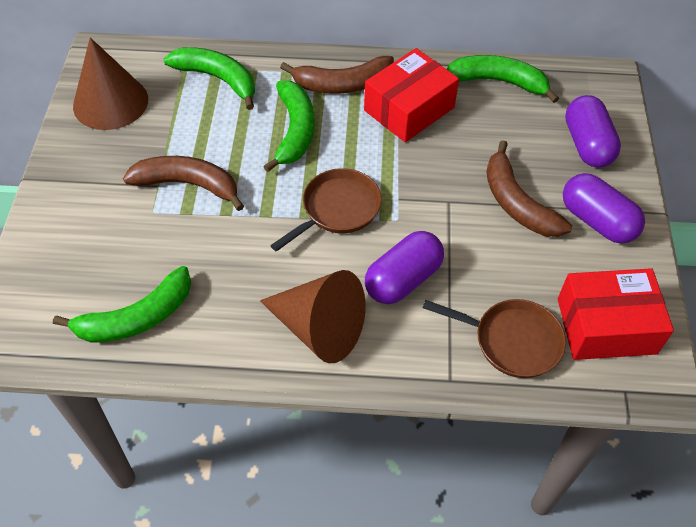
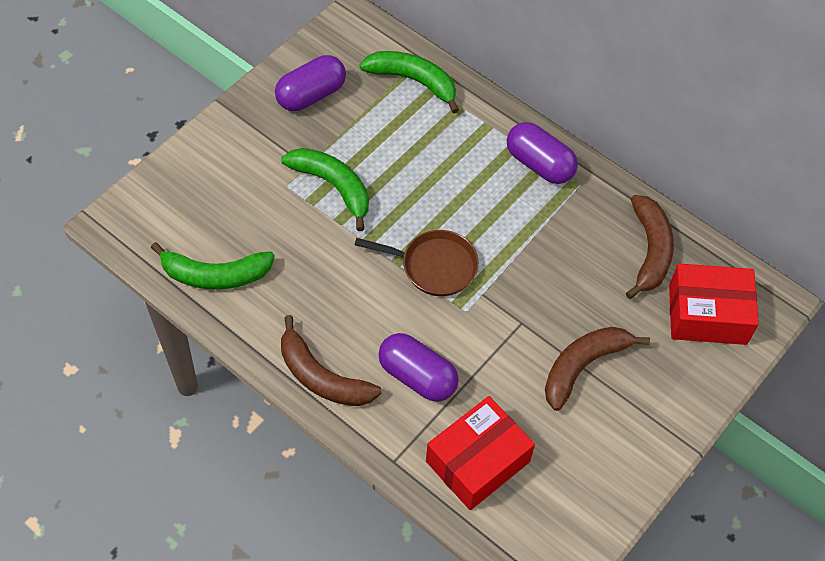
brown cone: 2 -> 0
brown pan: 2 -> 1
green banana: 4 -> 3

